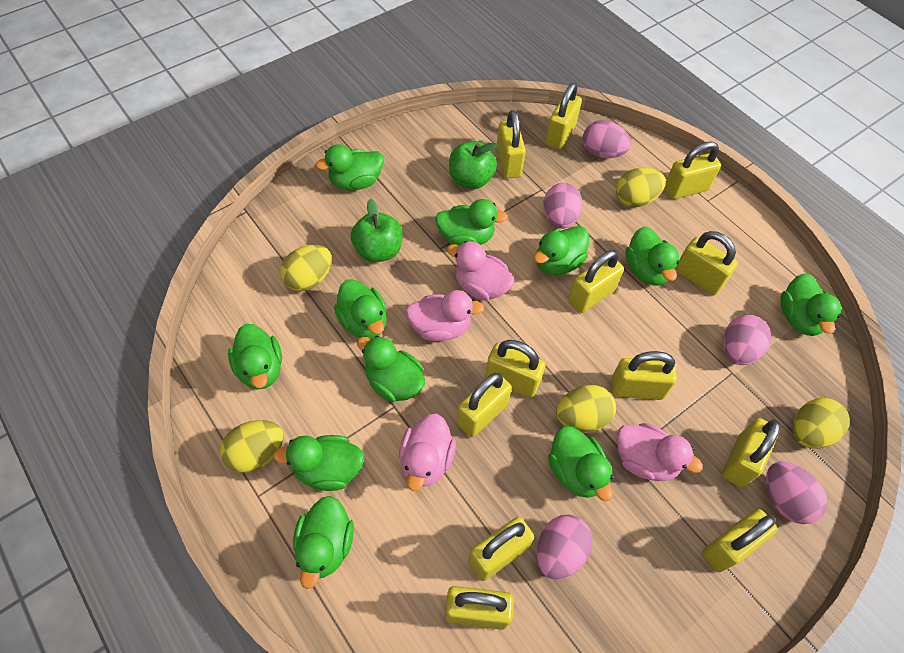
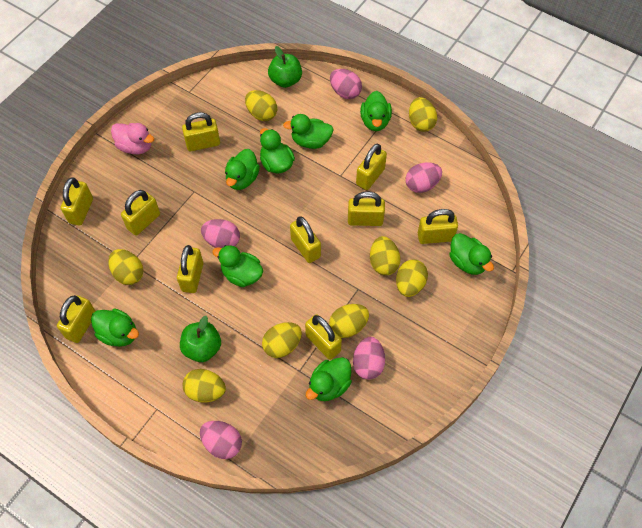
green duck: 11 -> 8
pink duck: 4 -> 1
yellow egg: 5 -> 8
yellow padlock: 12 -> 10

